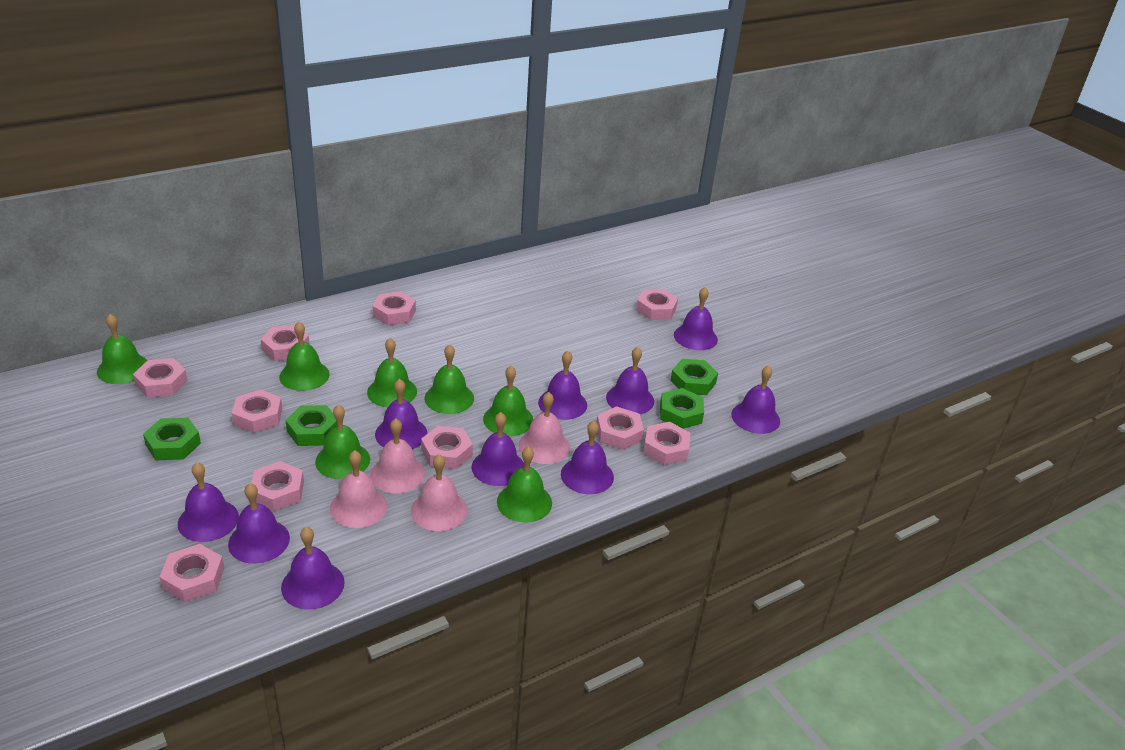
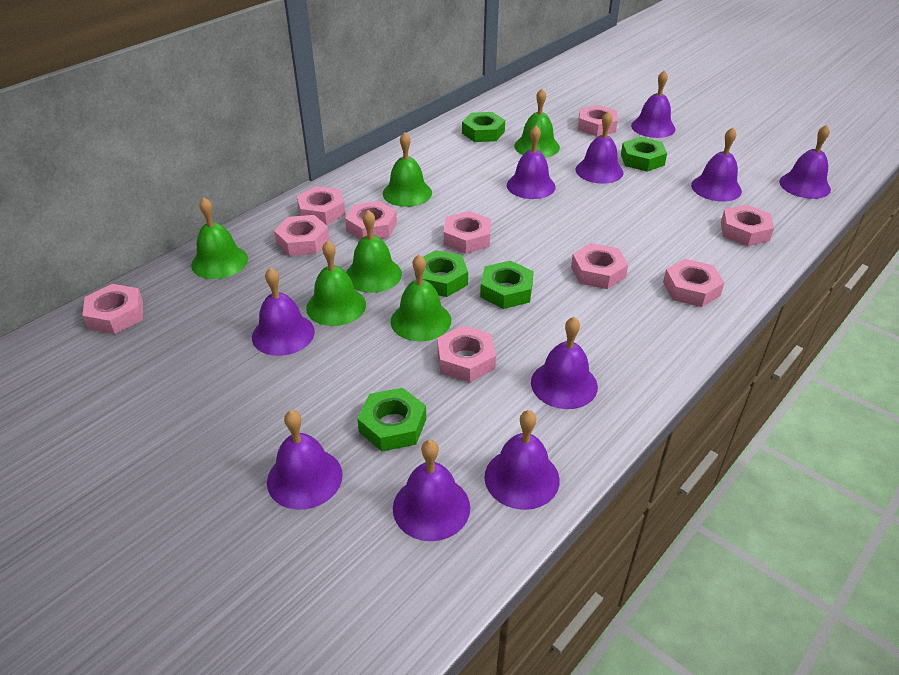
green bell: 7 -> 6
green nut: 4 -> 5
pink bell: 4 -> 0

